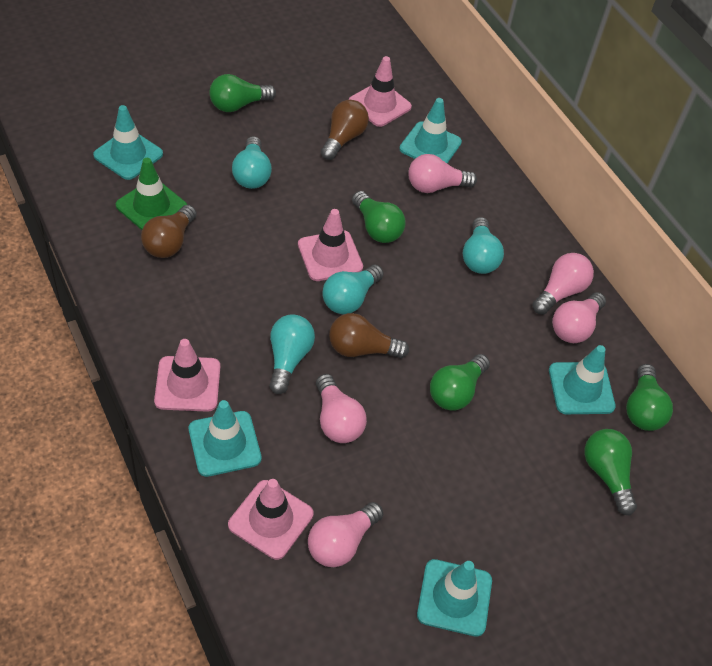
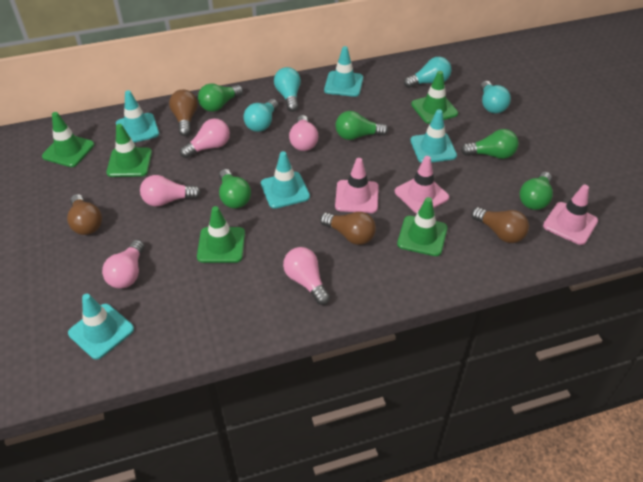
brown light bulb: 3 -> 4
green traffic cone: 1 -> 5
pink traffic cone: 4 -> 3

